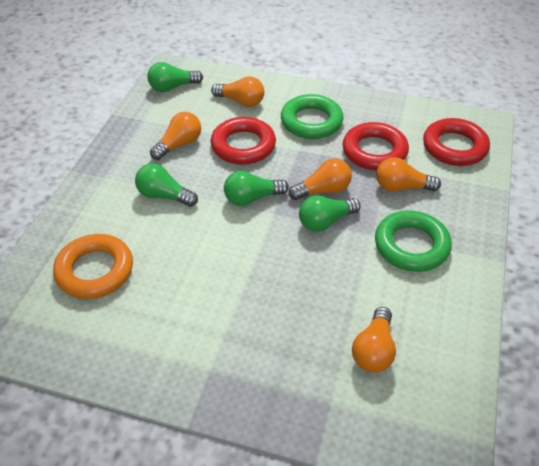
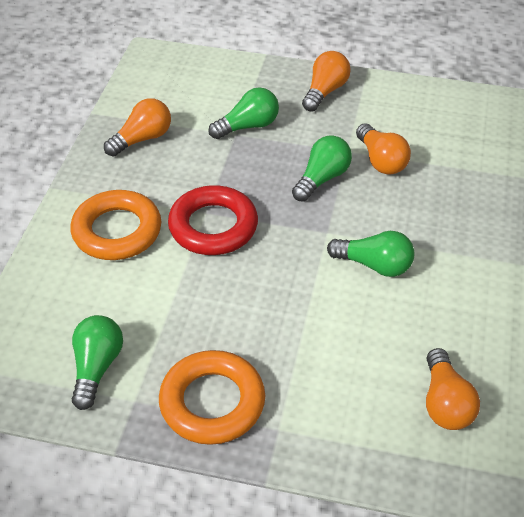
green ring: 2 -> 0
orange light bulb: 5 -> 4
orange ring: 1 -> 2
red ring: 3 -> 1

